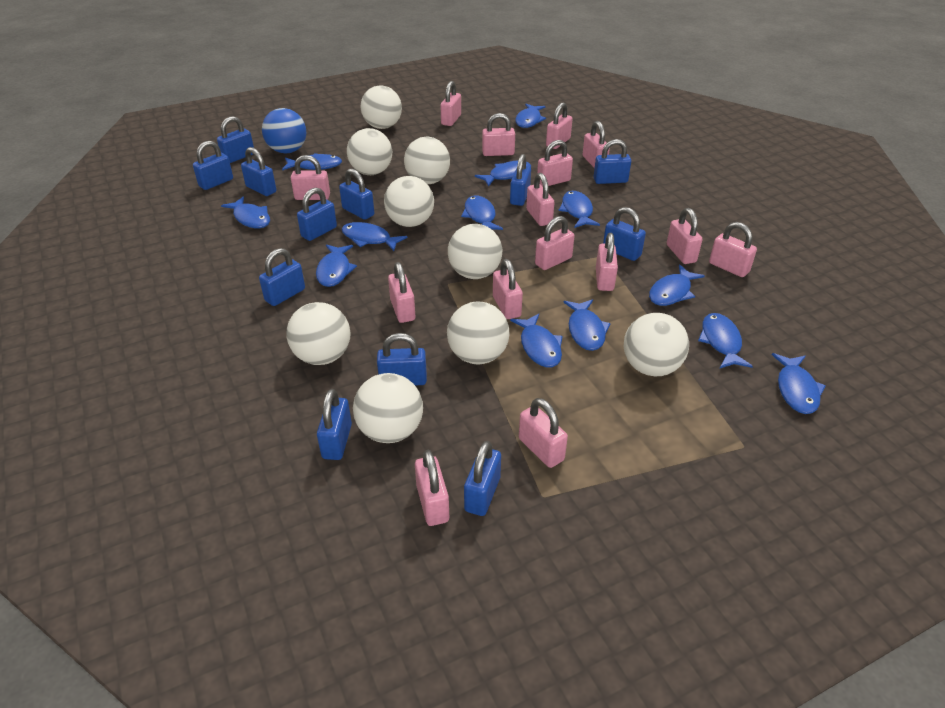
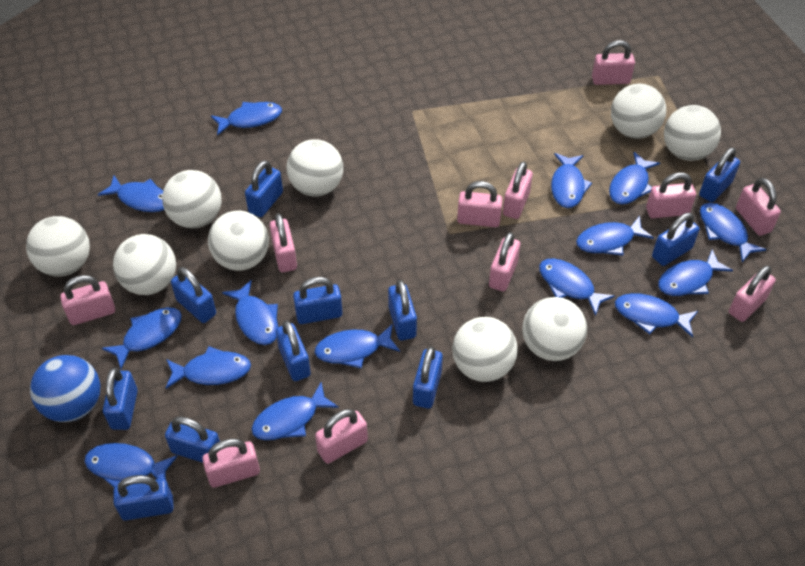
blue fish: 13 -> 15
blue padlock: 12 -> 11
pink padlock: 15 -> 11

